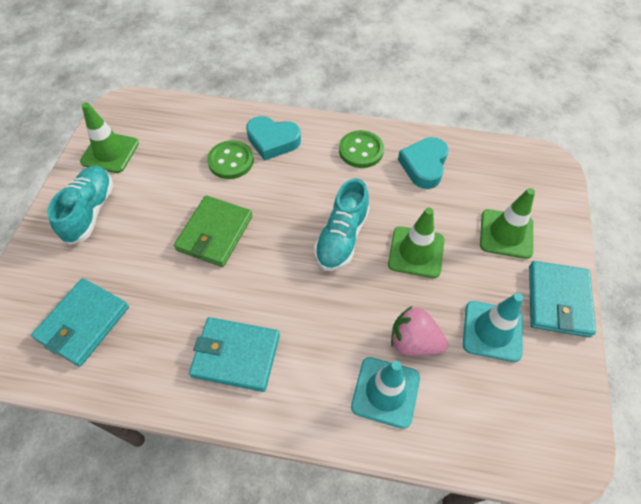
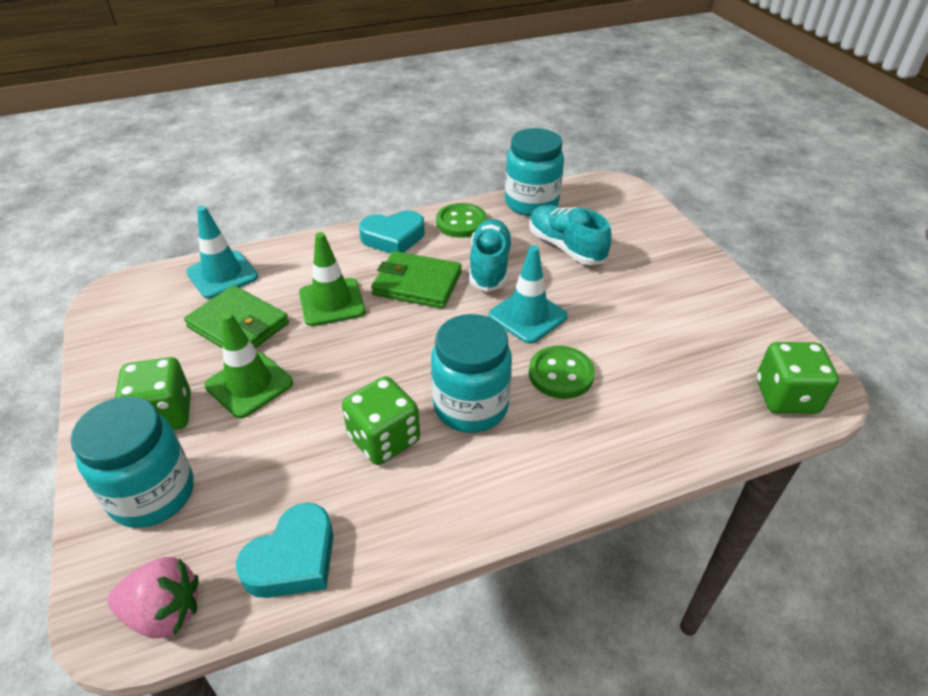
green dice: 0 -> 3
green traffic cone: 3 -> 2
green wallet: 1 -> 2
turquoise jar: 0 -> 3
turquoise wallet: 3 -> 0

